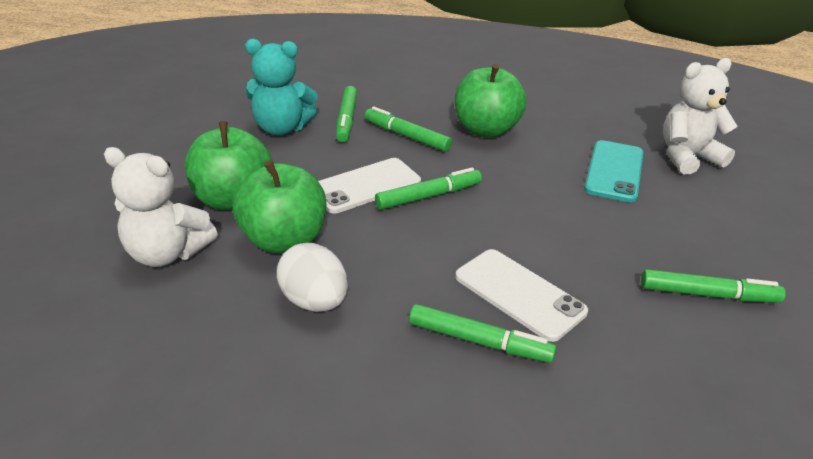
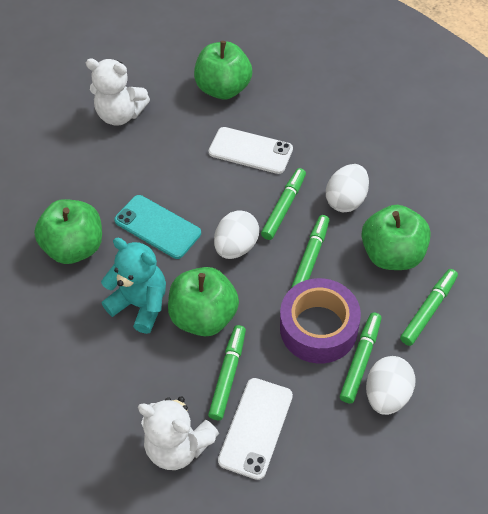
green apple: 3 -> 4
purple tape: 0 -> 1
white egg: 1 -> 3

